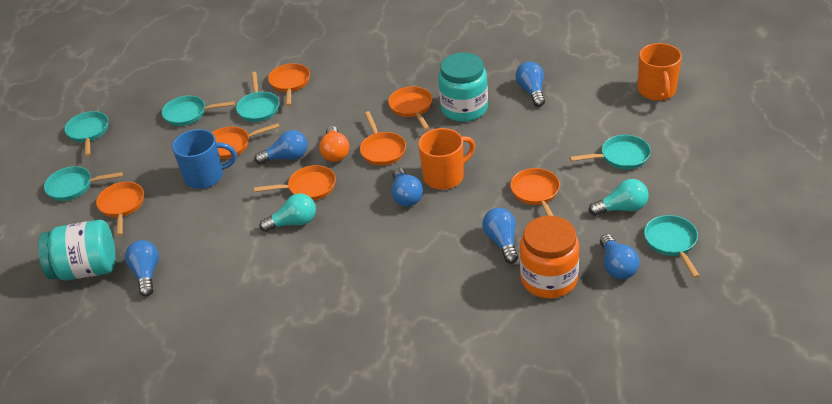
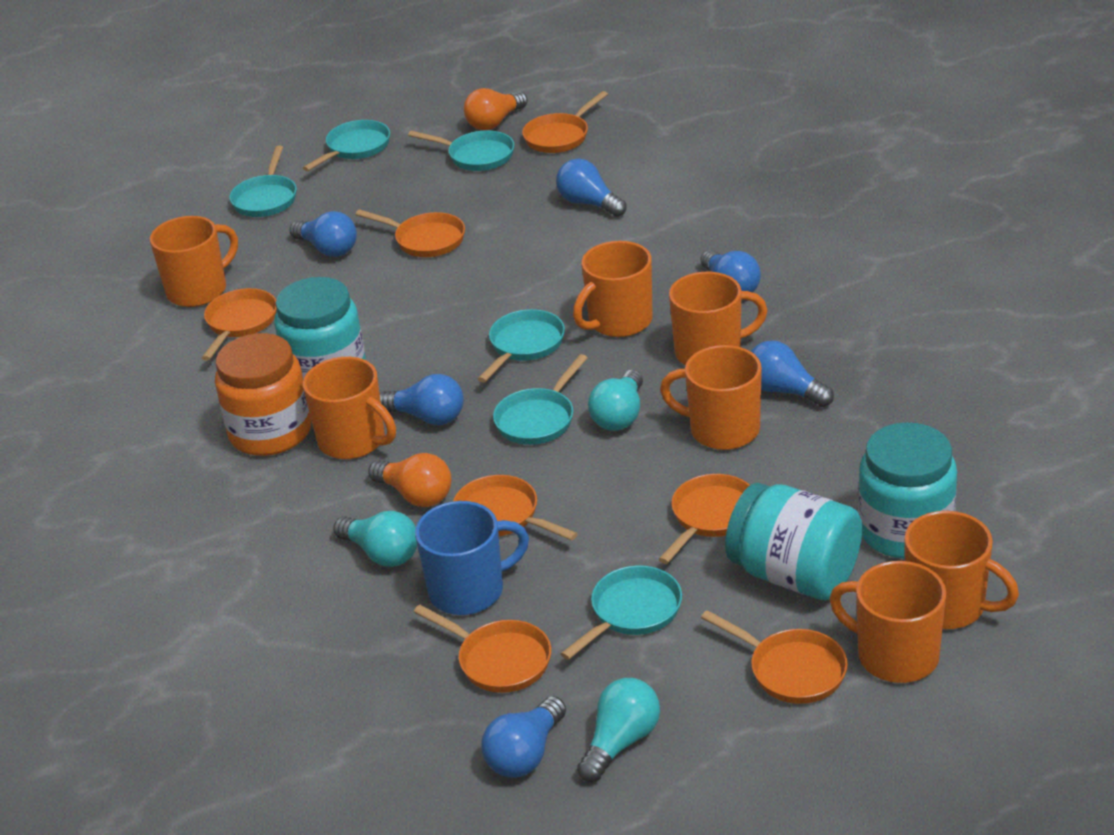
orange light bulb: 1 -> 2
orange mug: 2 -> 7
turquoise jar: 2 -> 3
turquoise light bulb: 2 -> 3

